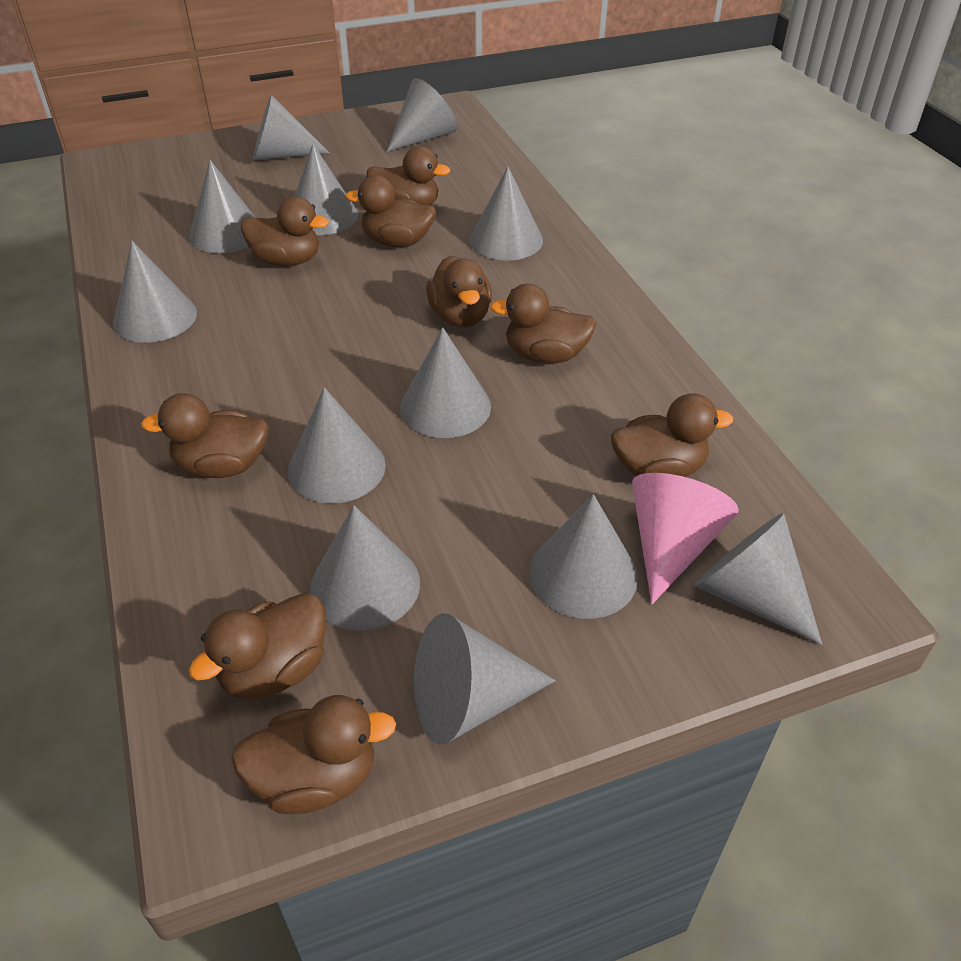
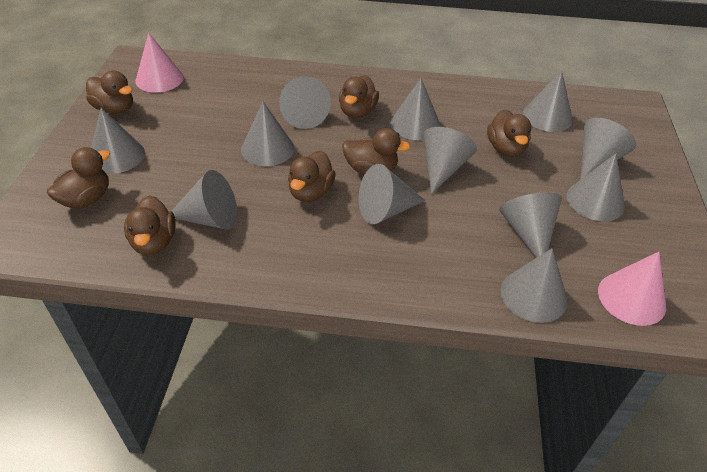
brown duck: 9 -> 7
pink cone: 1 -> 2

